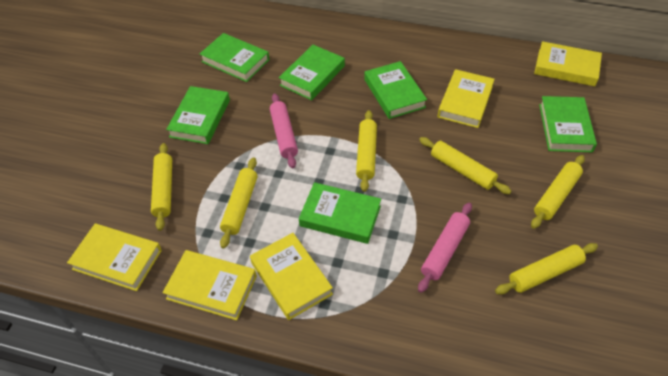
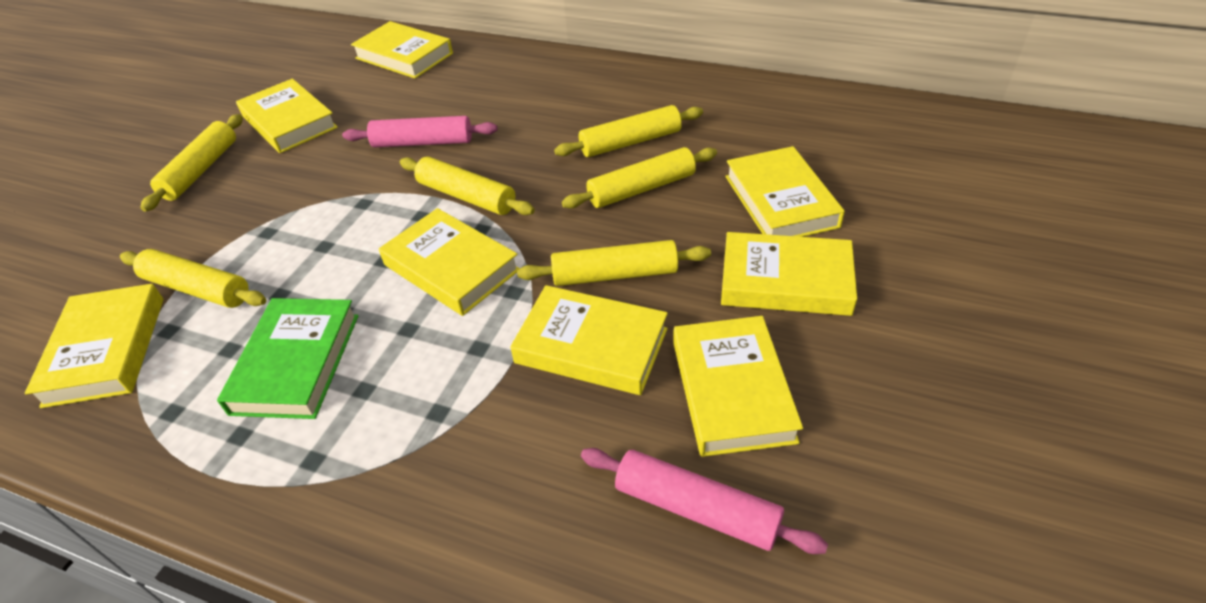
green book: 6 -> 1
yellow book: 5 -> 8

